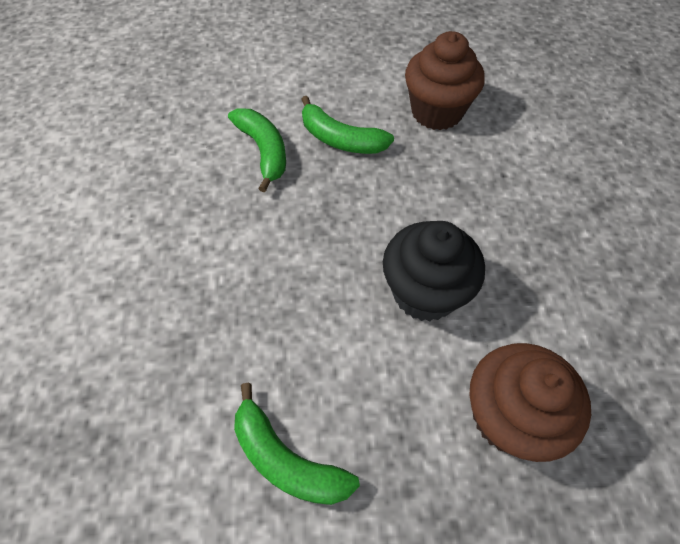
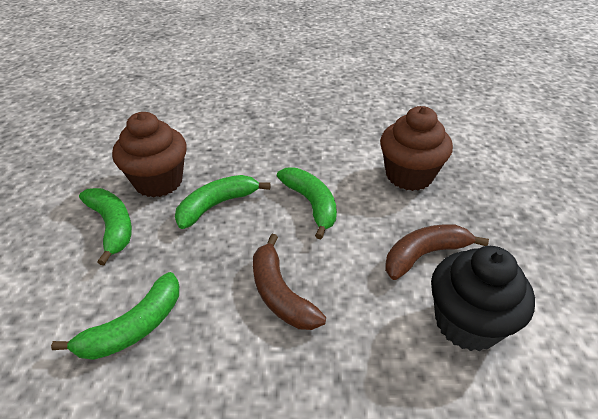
brown banana: 0 -> 2
green banana: 3 -> 4

